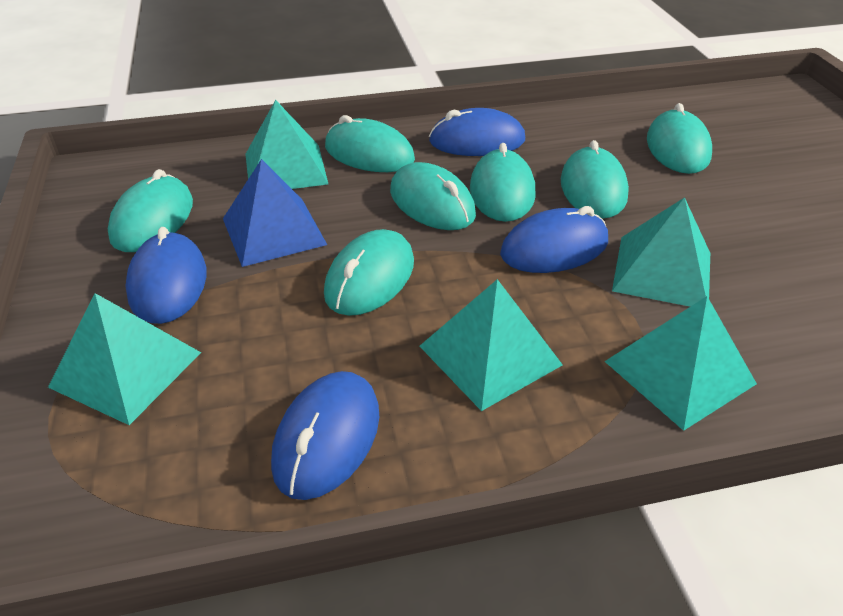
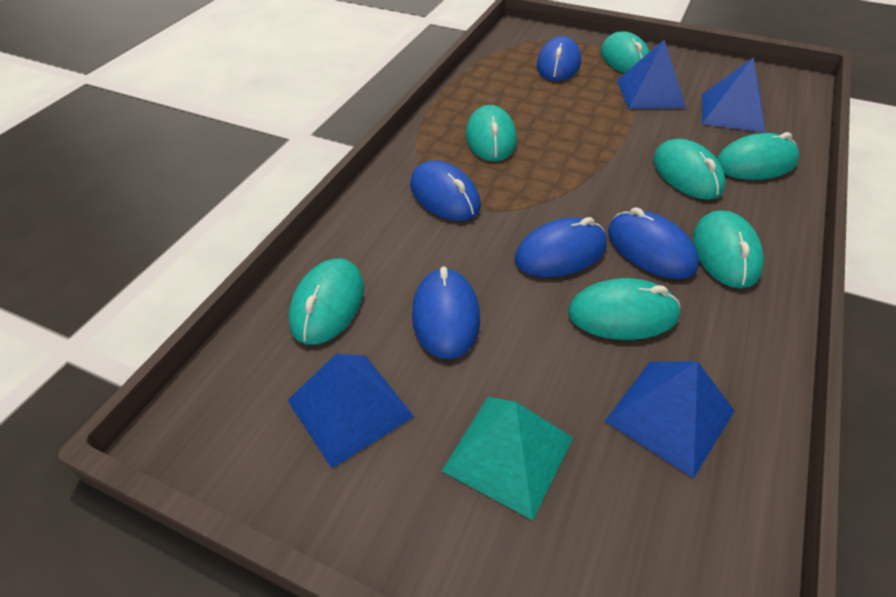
blue mouse: 4 -> 5
blue pyramid: 1 -> 4
turquoise pyramid: 5 -> 1

